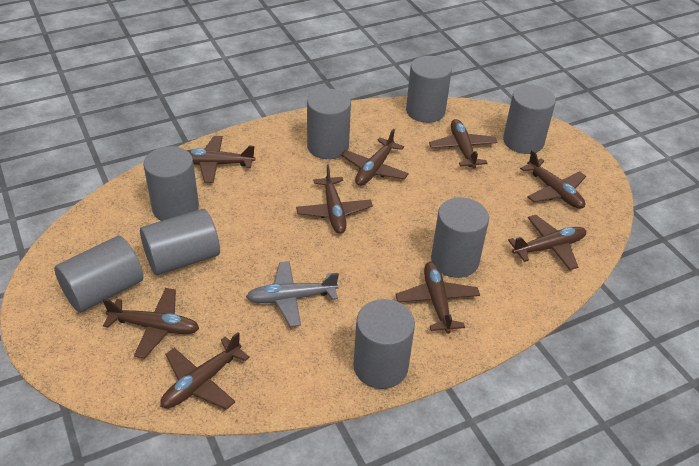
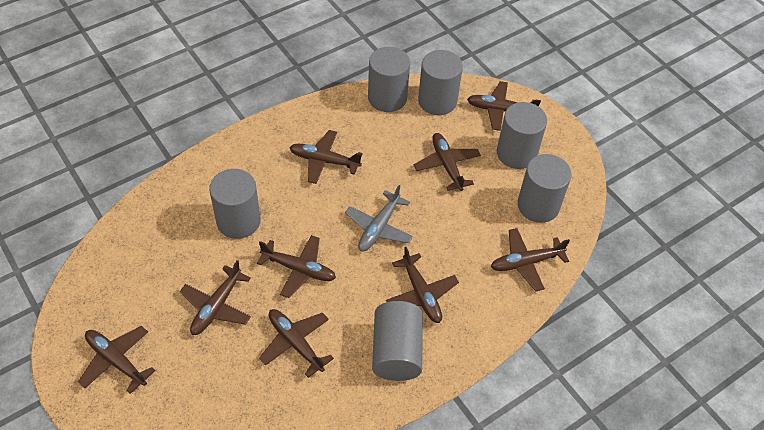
grey cylinder: 8 -> 6

